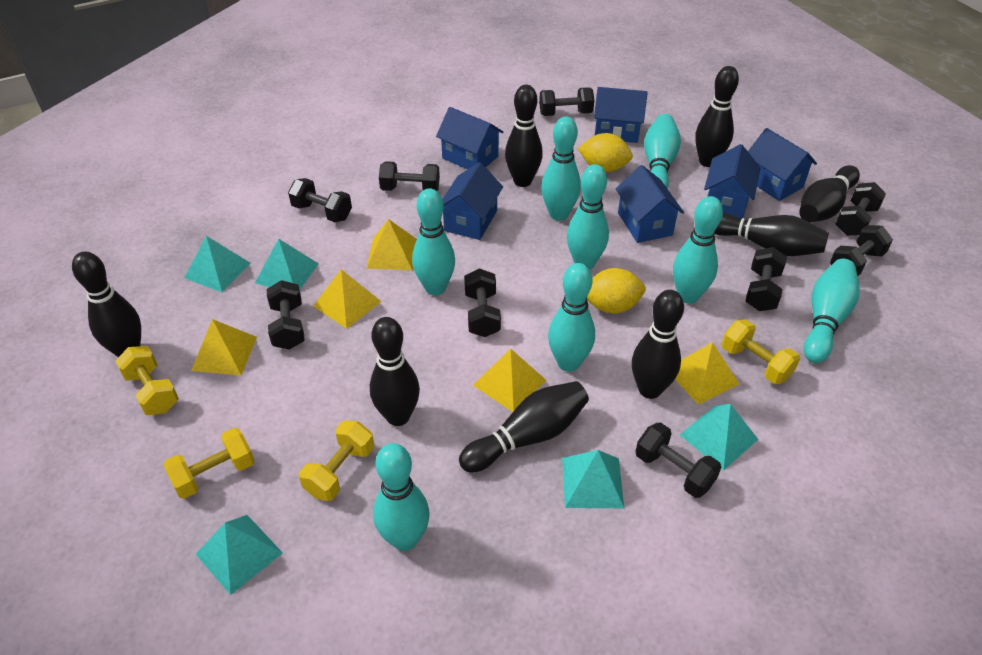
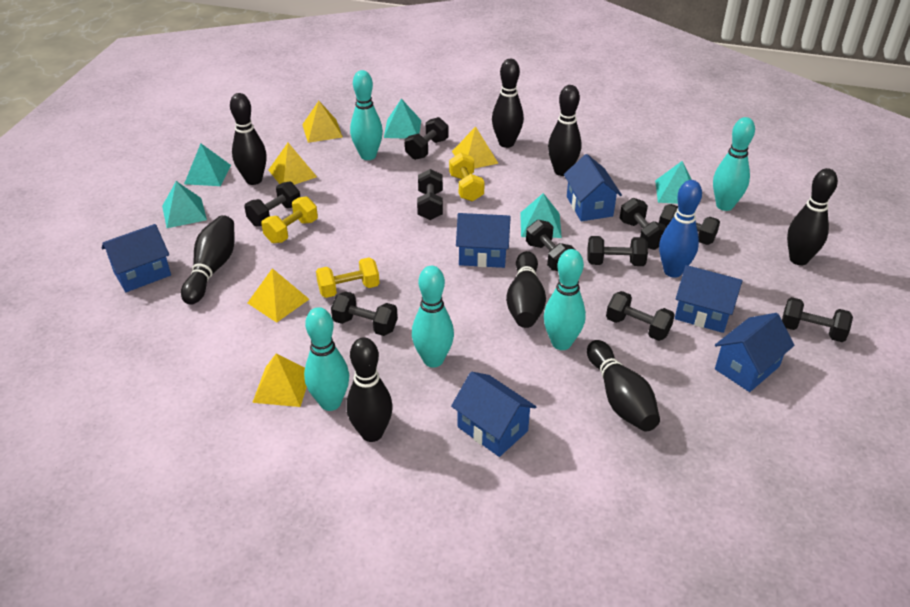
black dumbbell: 9 -> 10
blue bowling pin: 0 -> 1
turquoise bowling pin: 8 -> 5
yellow dumbbell: 4 -> 3
yellow lemon: 2 -> 0

